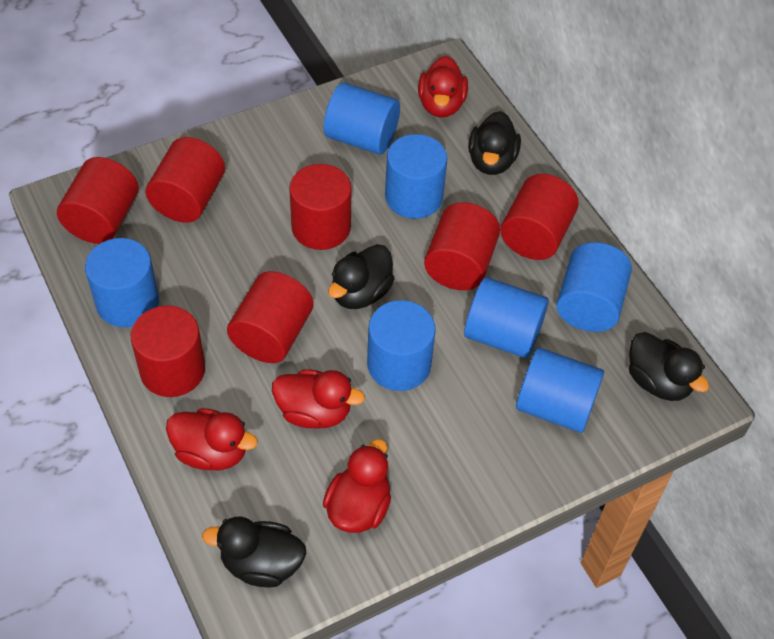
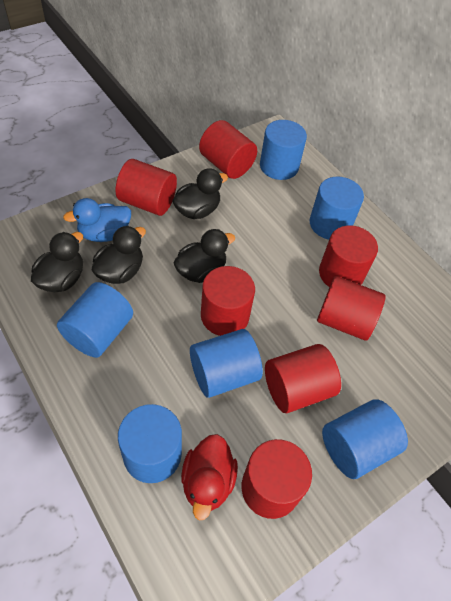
blue cylinder: 7 -> 6
blue duck: 0 -> 1
red duck: 4 -> 1

